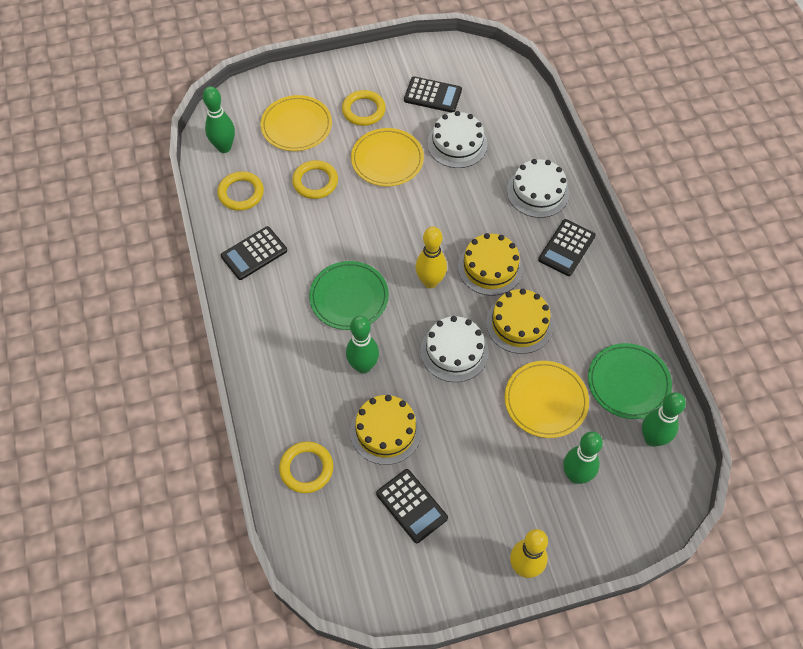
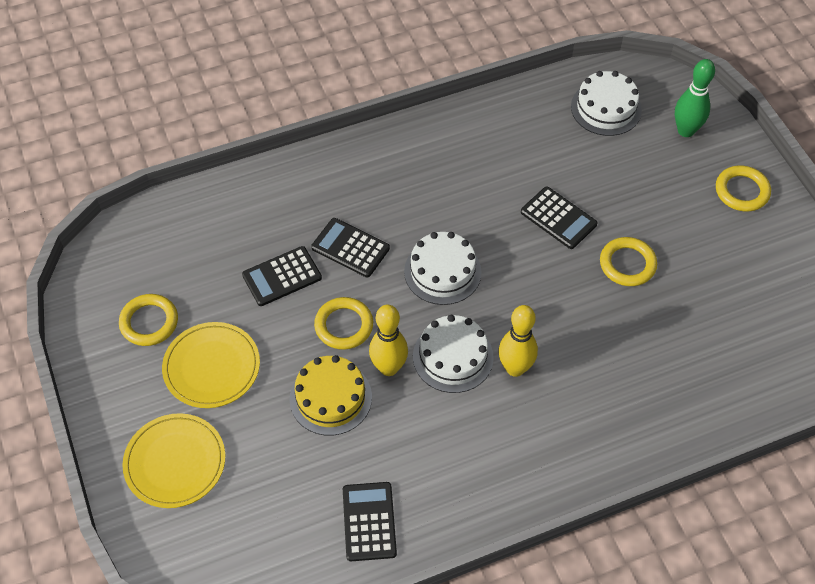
green bowling pin: 4 -> 1
green plate: 2 -> 0
yellow cake: 3 -> 1
yellow plate: 3 -> 2

